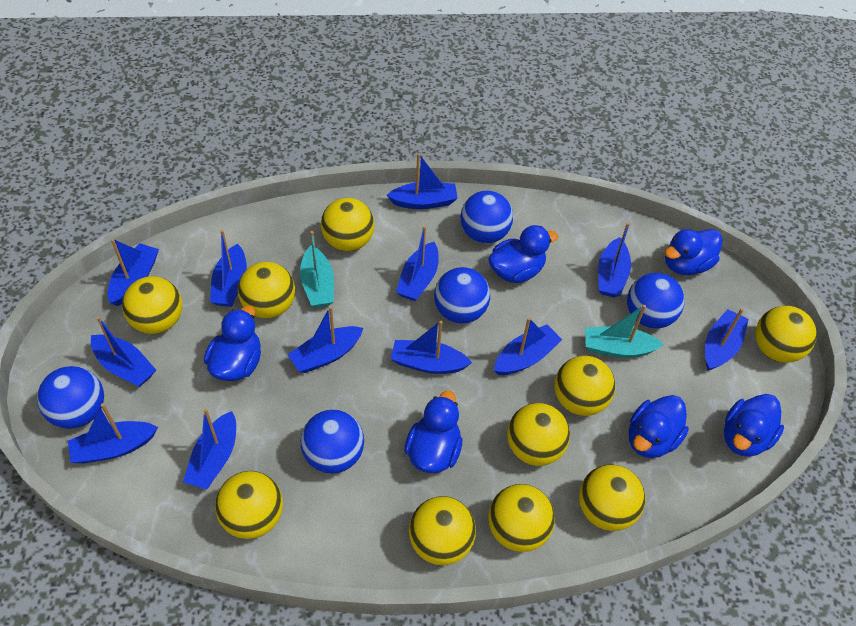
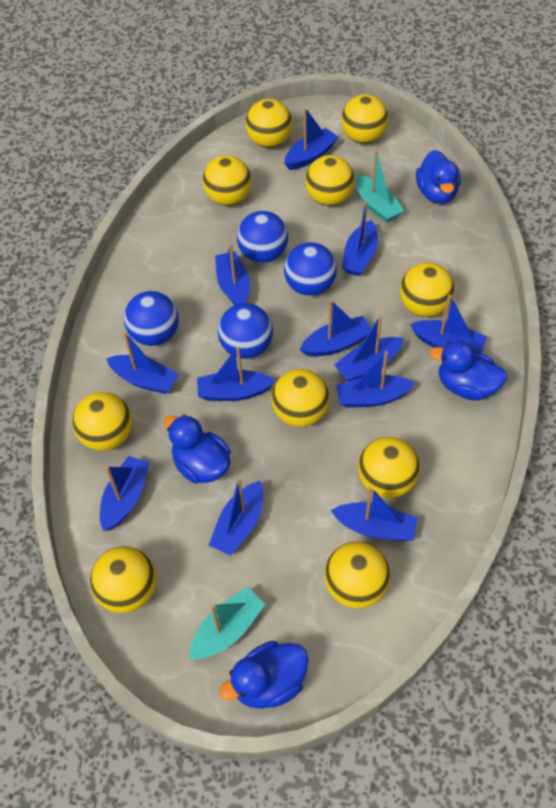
blue ball: 5 -> 4
blue duck: 6 -> 4

